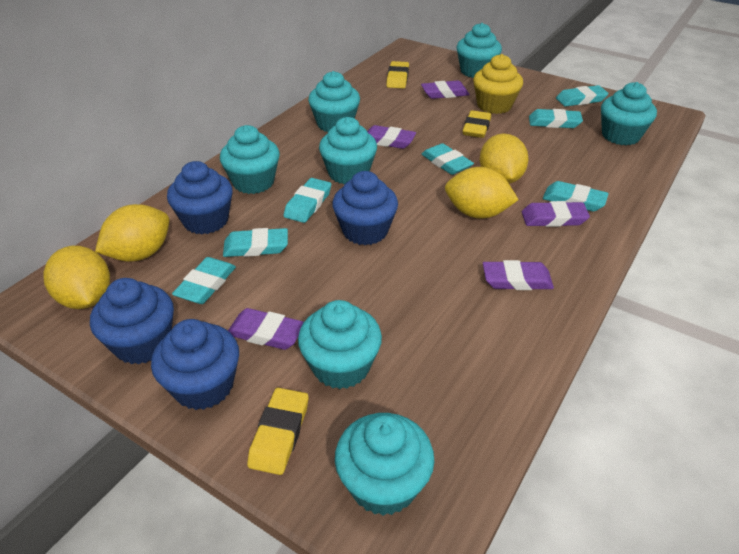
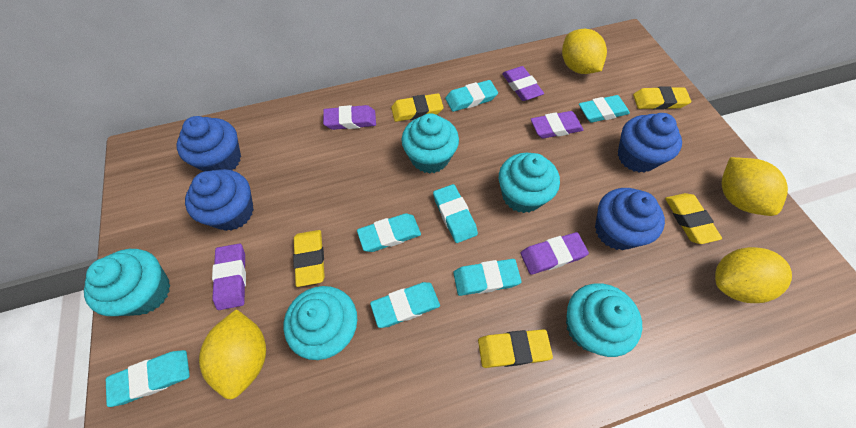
turquoise cupcake: 7 -> 5
yellow cupcake: 1 -> 0
yellow eraser: 3 -> 5

